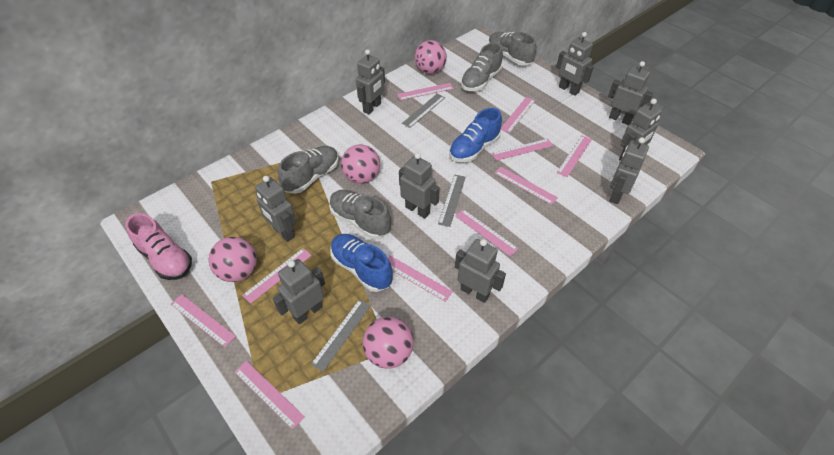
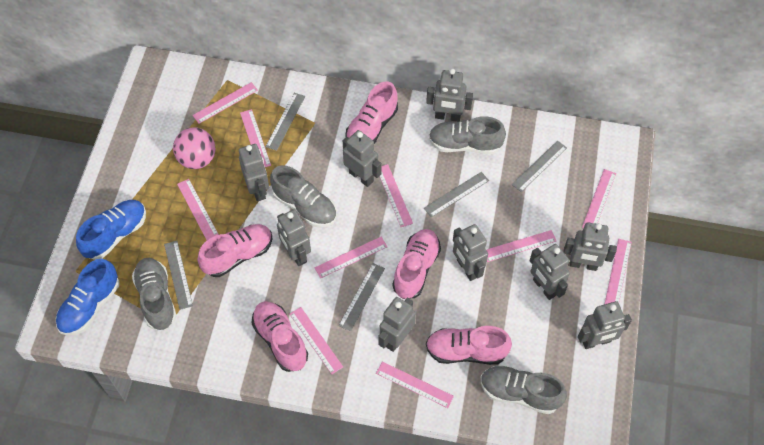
grey ruler: 3 -> 5
pink ball: 4 -> 1
pink shoe: 1 -> 5

